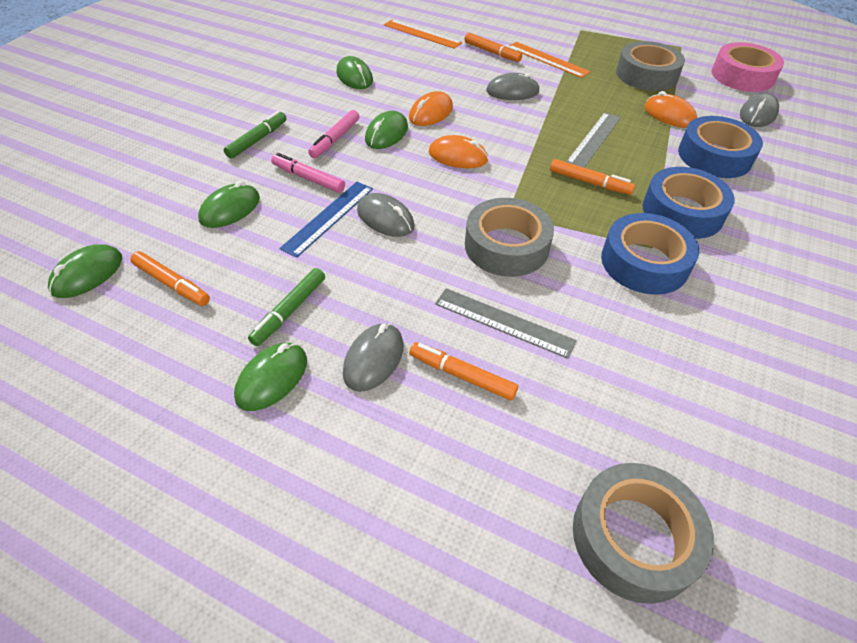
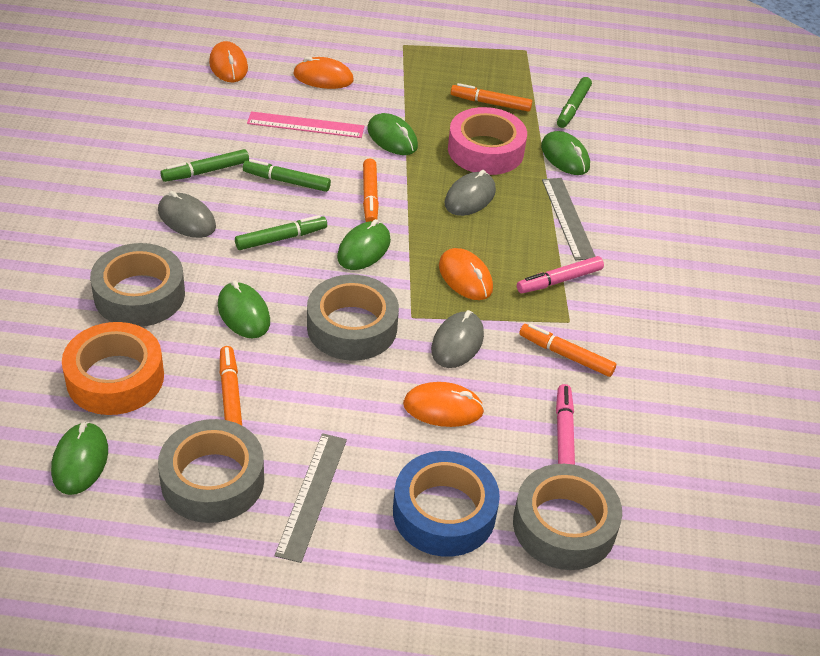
blue ruler: 1 -> 0
blue tape: 3 -> 1
green marker: 2 -> 4
grey mouse: 4 -> 3
grey tape: 3 -> 4
orange mouse: 3 -> 4
orange ruler: 2 -> 0
orange tape: 0 -> 1
pink ruler: 0 -> 1

